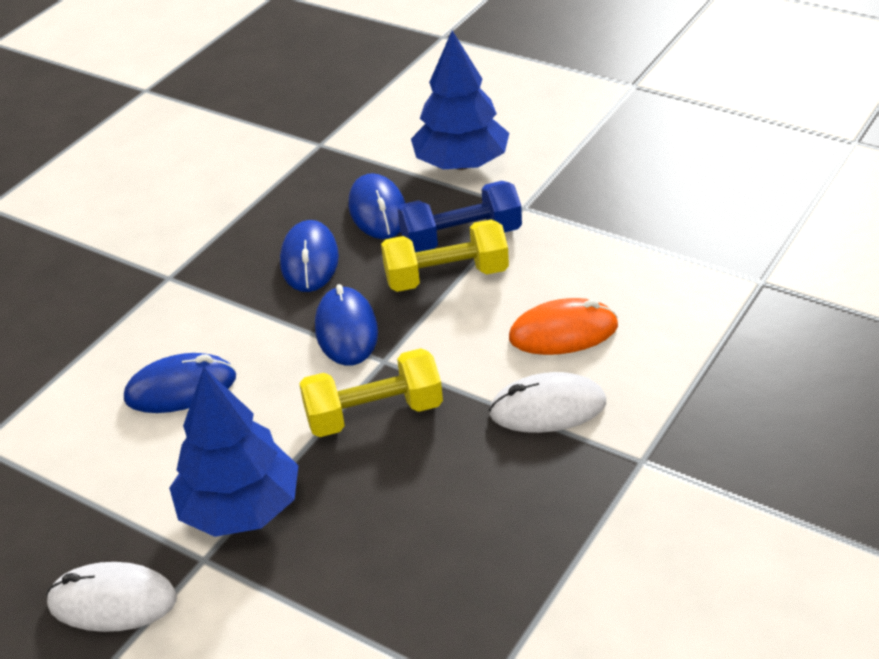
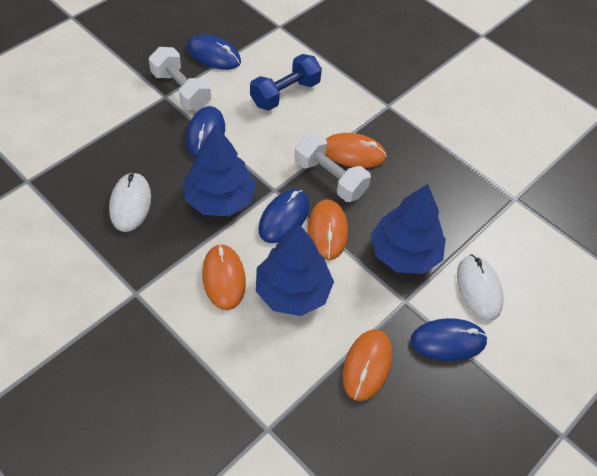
blue tree: 2 -> 3
orange mouse: 1 -> 4
white dumbbell: 0 -> 2
yellow dumbbell: 2 -> 0

